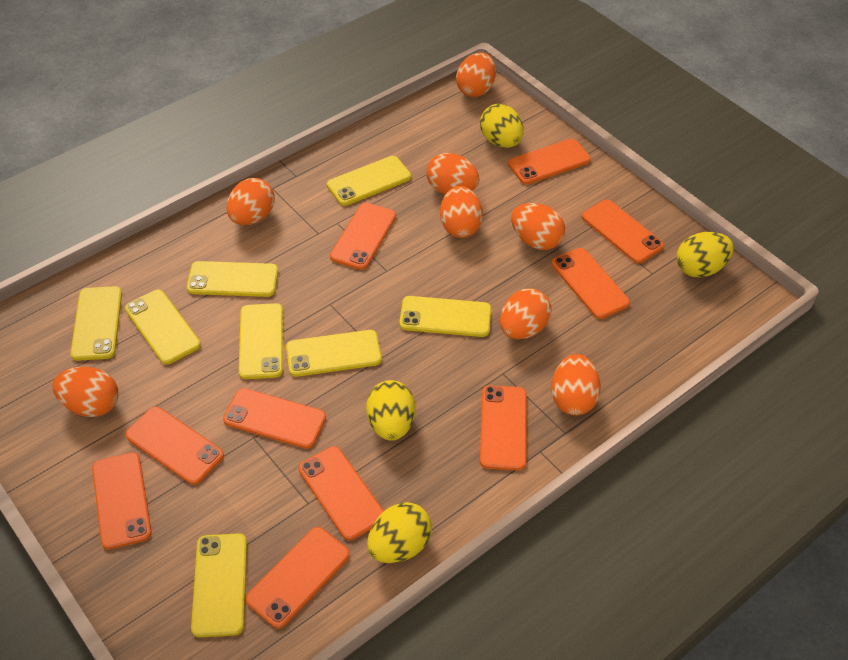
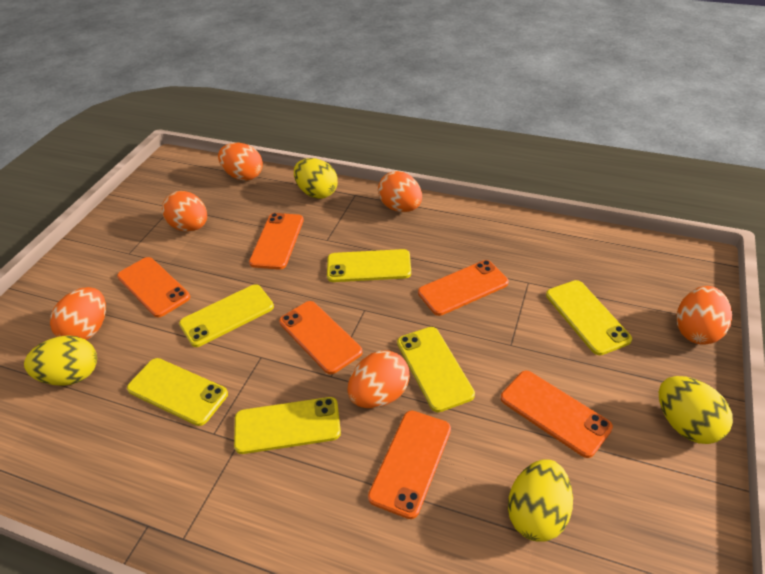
orange egg: 8 -> 6
orange phone: 10 -> 6
yellow phone: 8 -> 6

